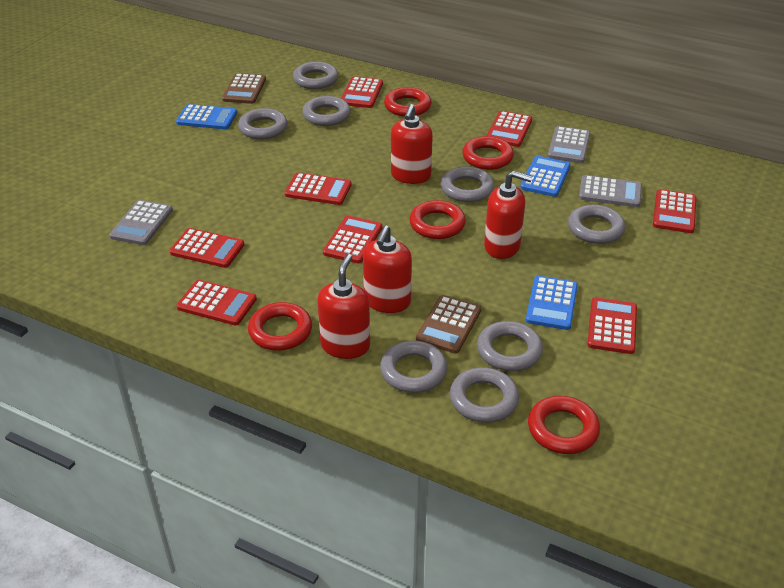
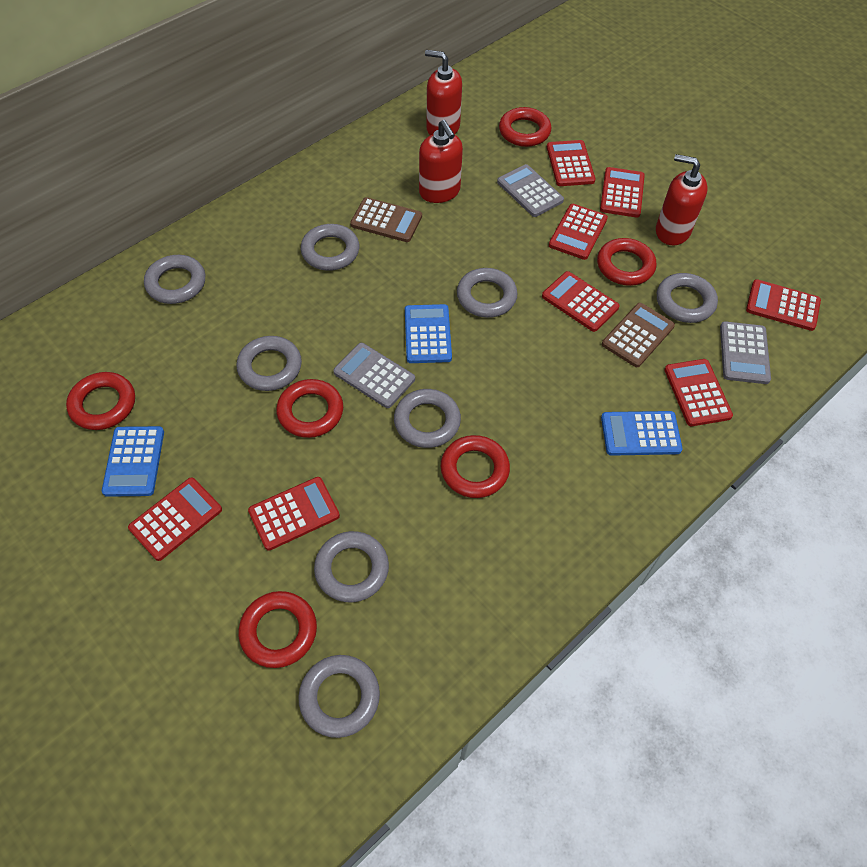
red ring: 5 -> 6
red soap dispenser: 4 -> 3

